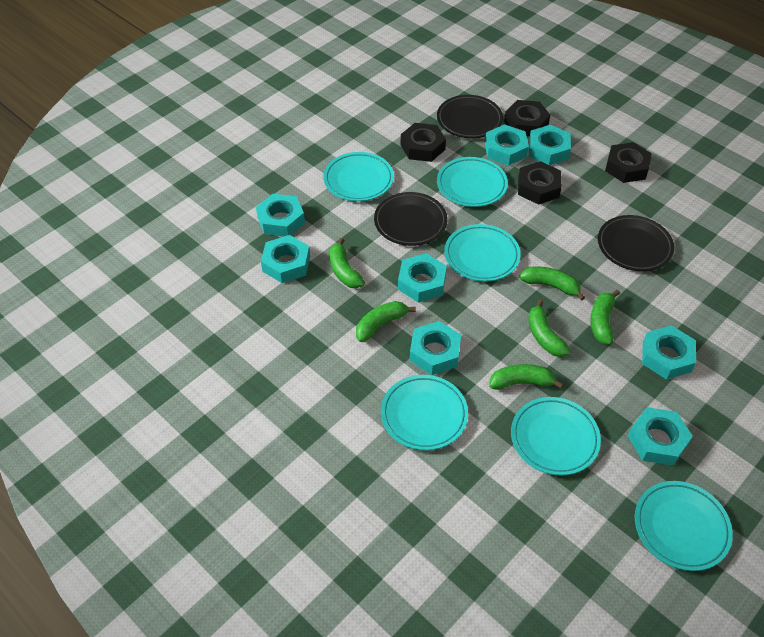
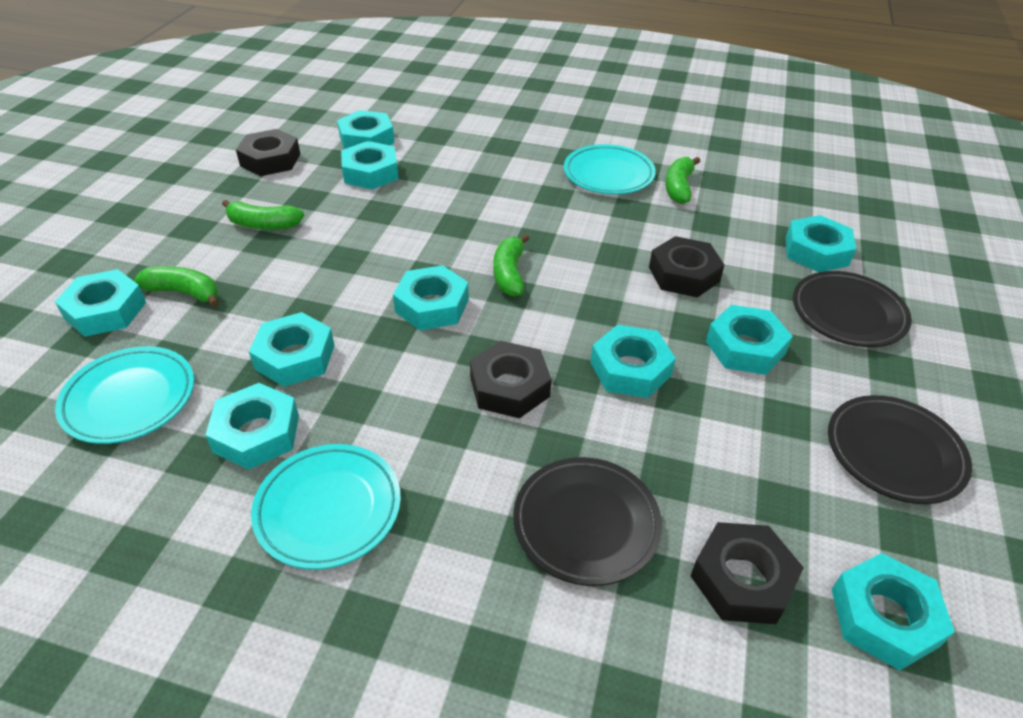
green banana: 6 -> 4
turquoise nut: 8 -> 10
turquoise plate: 6 -> 3

